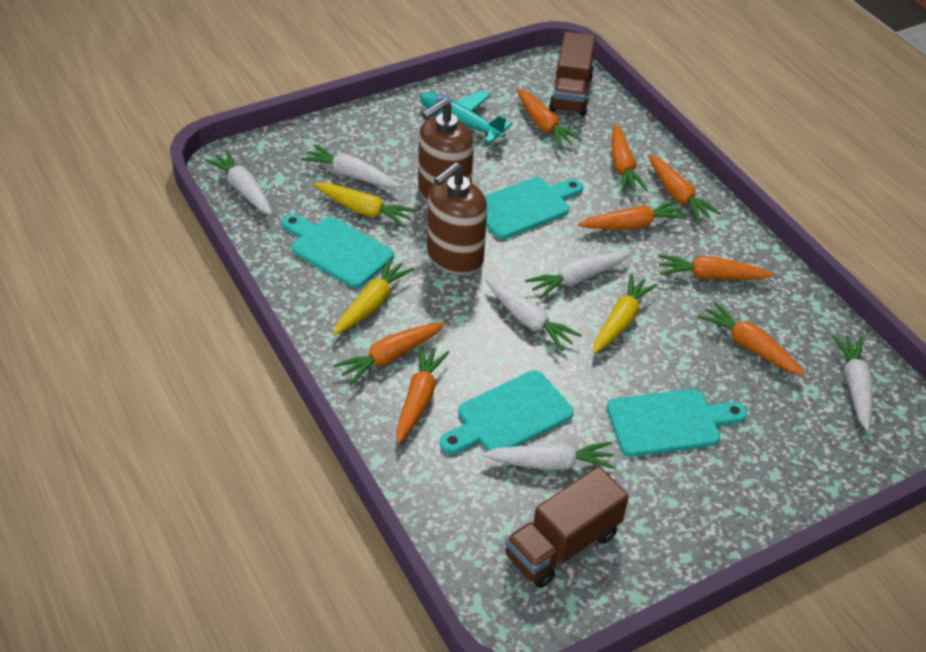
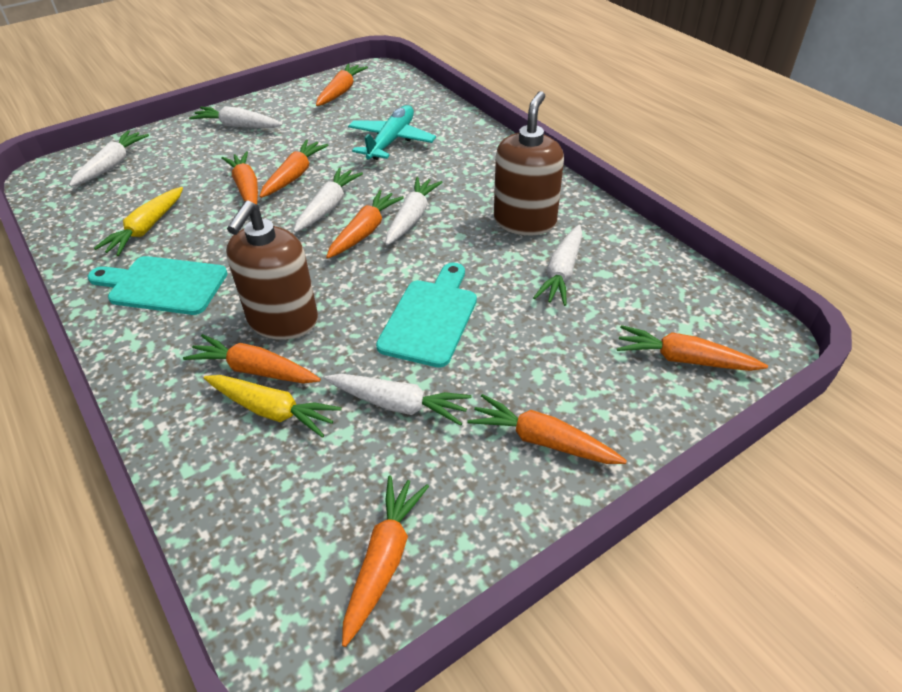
brown truck: 2 -> 0
turquoise cutting board: 4 -> 2
yellow carrot: 3 -> 2

